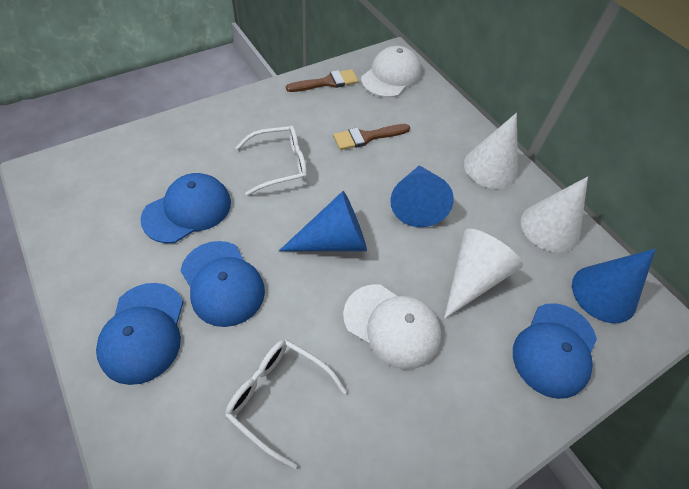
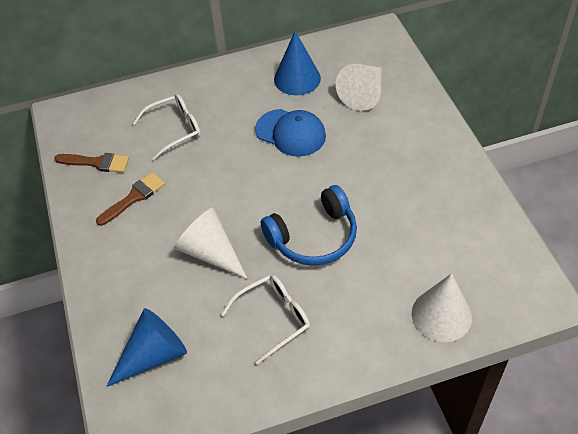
blue cap: 4 -> 1
blue cone: 3 -> 2
blue headphones: 0 -> 1
white cap: 2 -> 0

